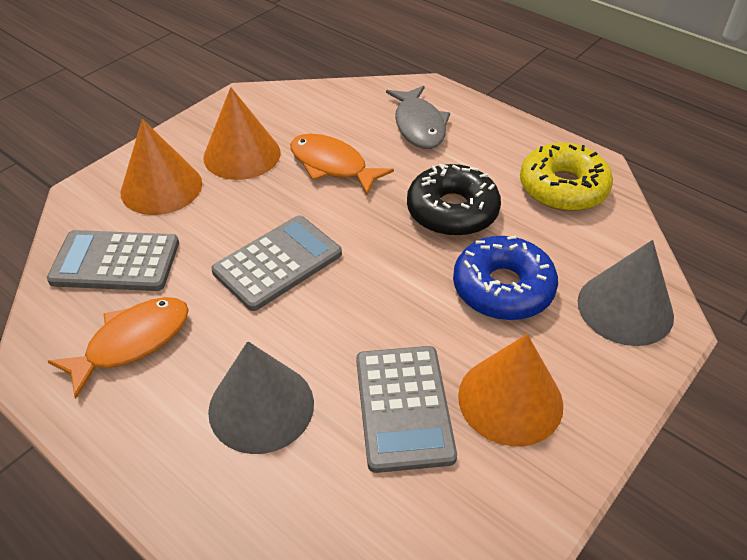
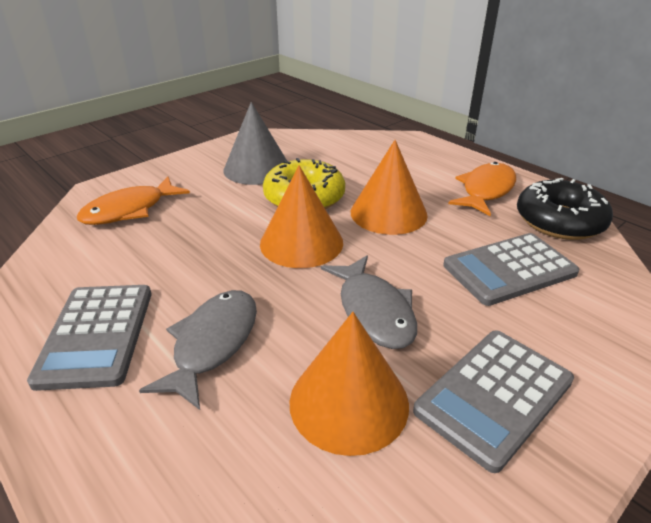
blue donut: 1 -> 0
grey cone: 2 -> 1
grey fish: 1 -> 2

